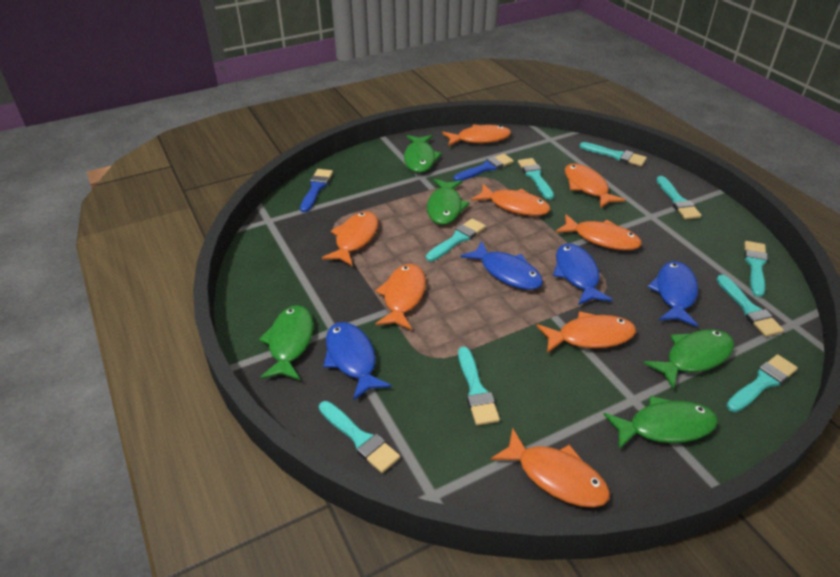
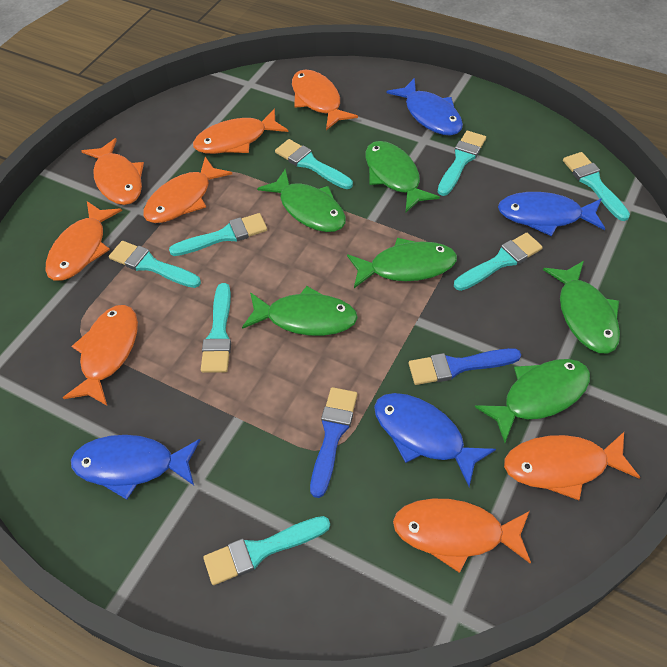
green fish: 5 -> 6
turquoise brush: 9 -> 8

